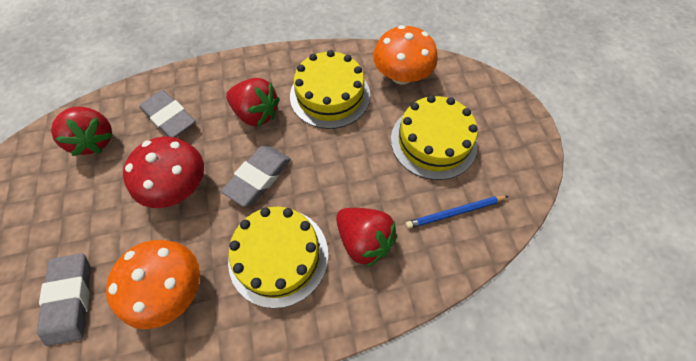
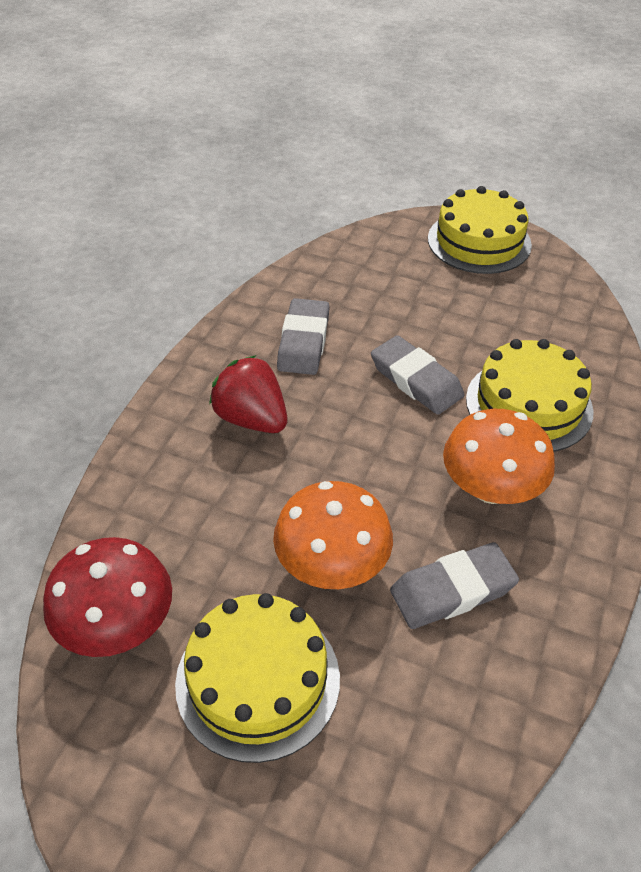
blue pencil: 1 -> 0
red strawberry: 3 -> 1

